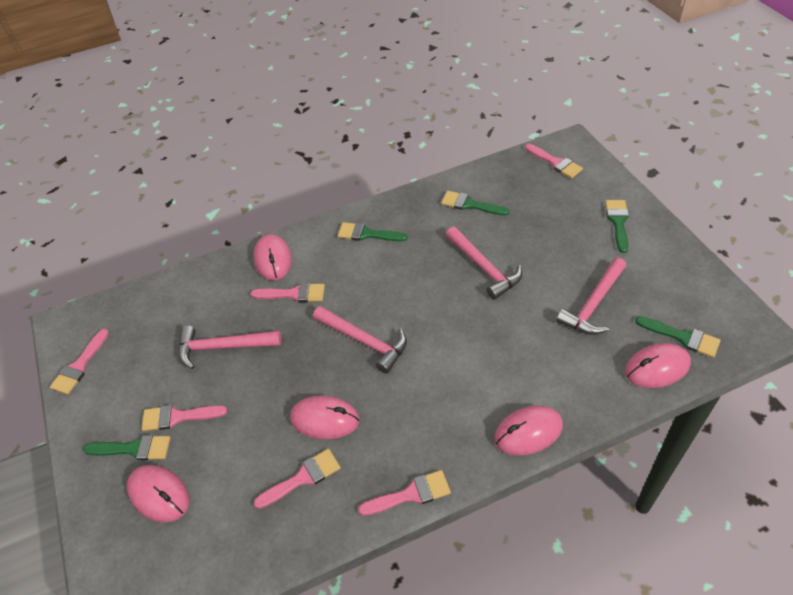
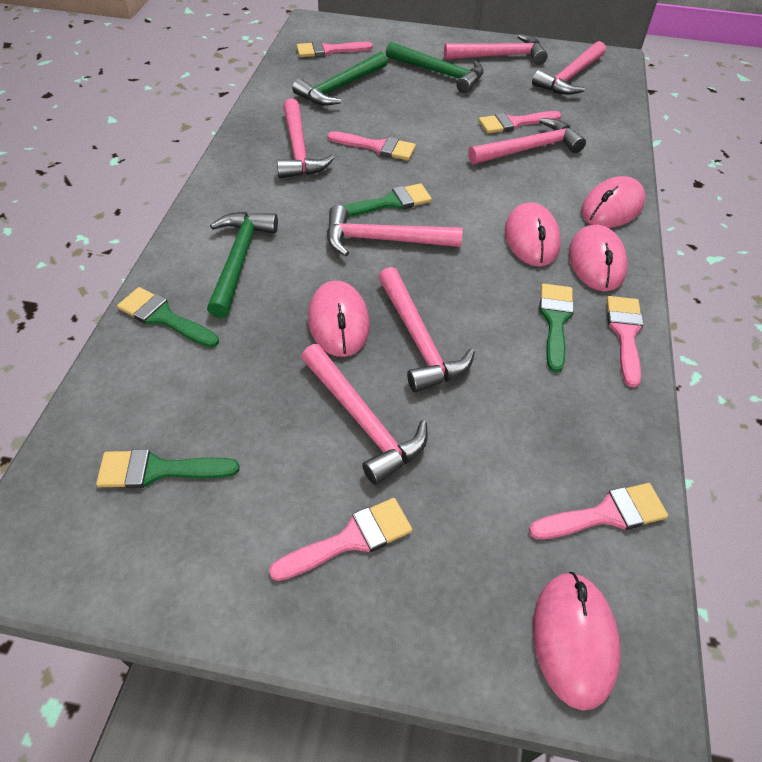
green brush: 5 -> 4
green hammer: 0 -> 3
pink hammer: 4 -> 7

